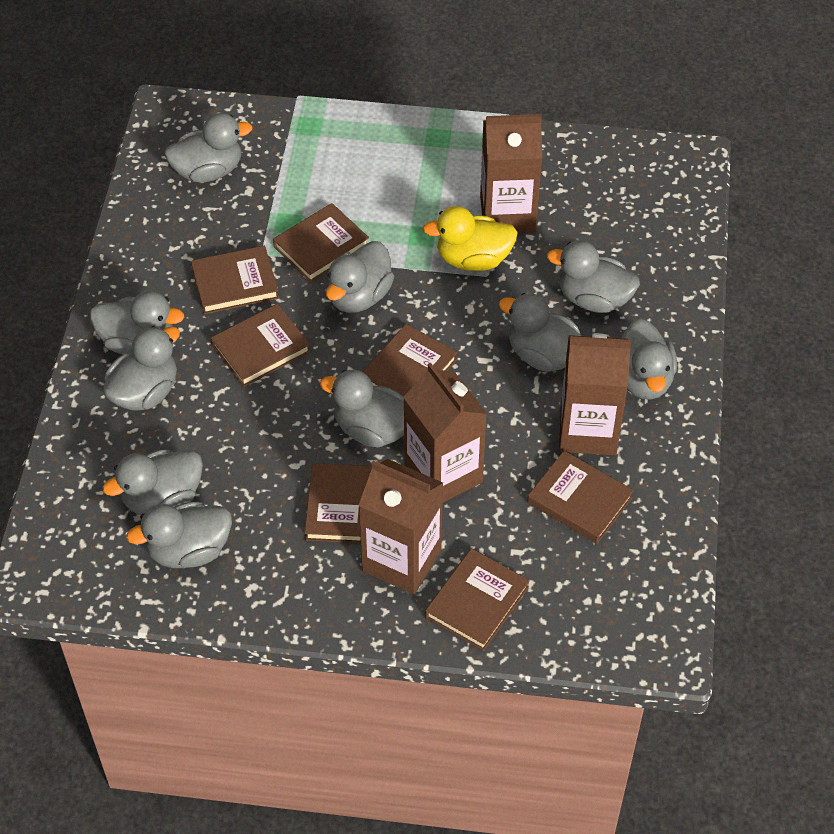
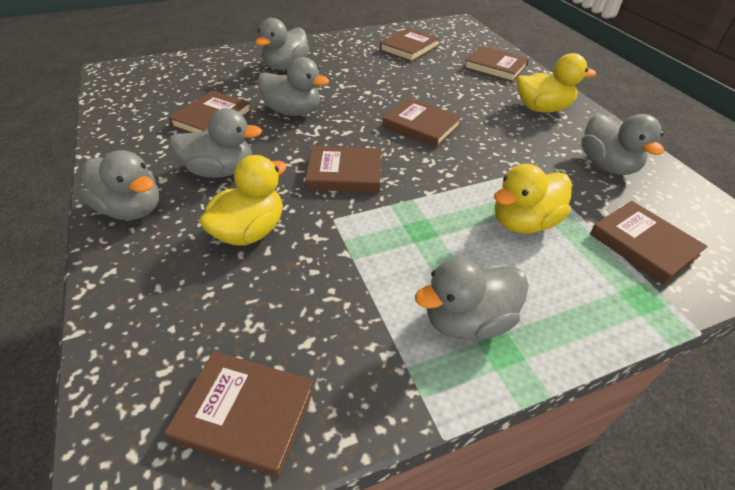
brown carton: 4 -> 0
grey duck: 10 -> 6
yellow duck: 1 -> 3

